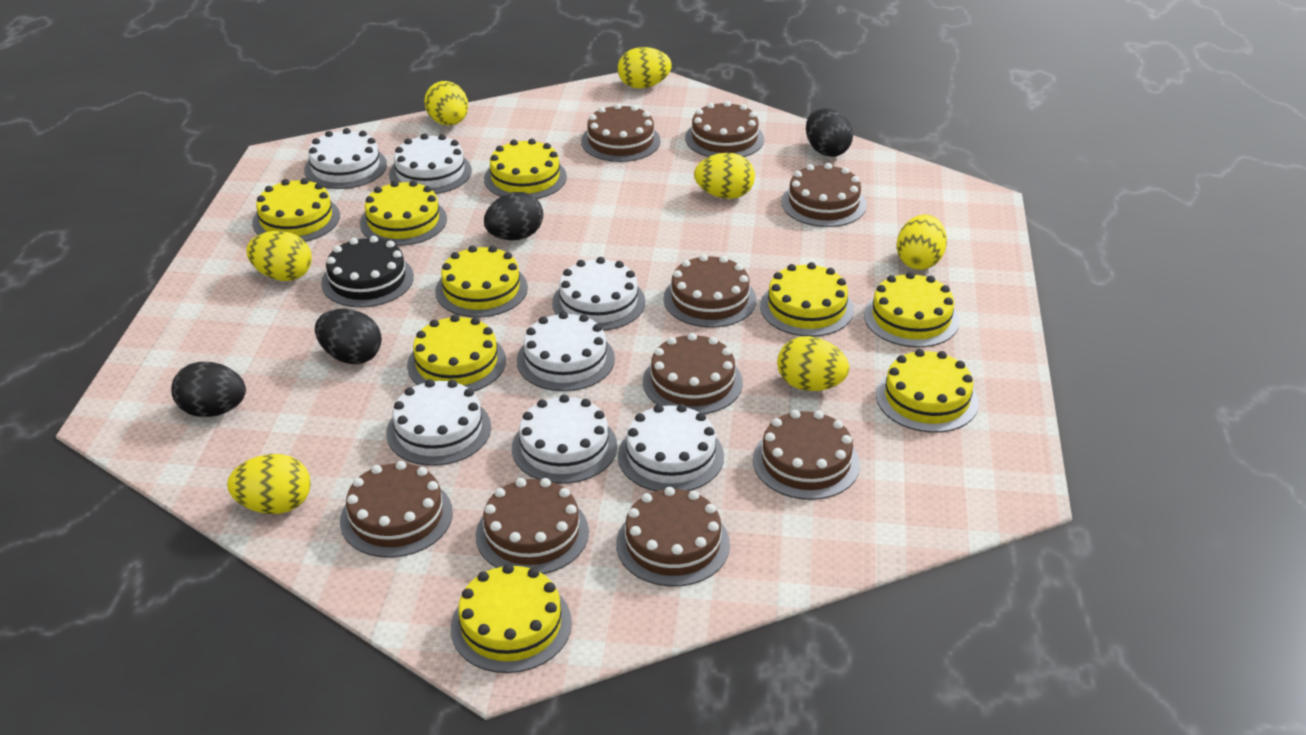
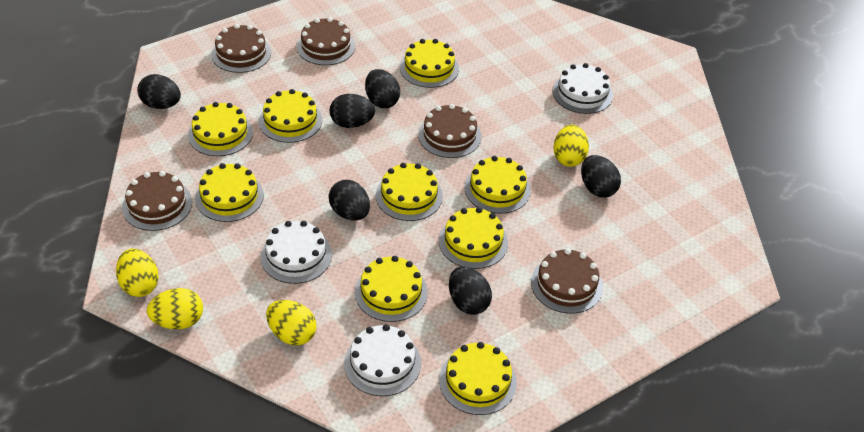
black cake: 1 -> 0
black egg: 4 -> 6
brown cake: 9 -> 5
white cake: 7 -> 3
yellow egg: 7 -> 4

